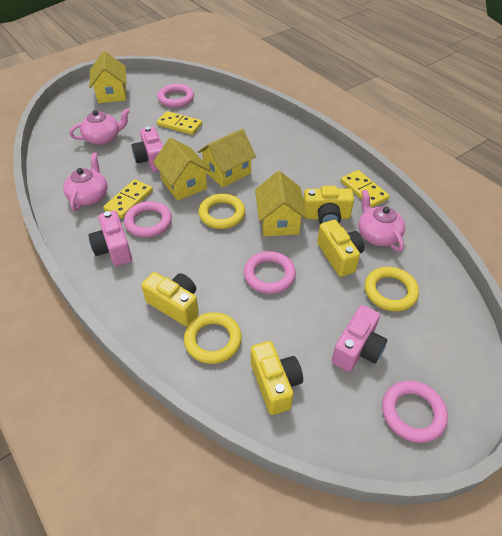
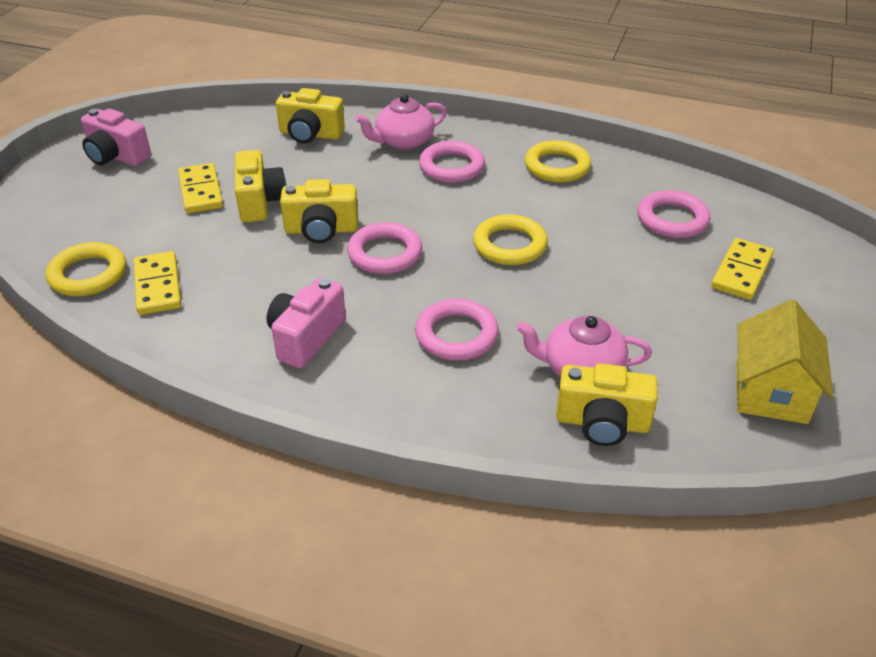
pink camera: 3 -> 2
pink teapot: 3 -> 2
yellow house: 4 -> 1

